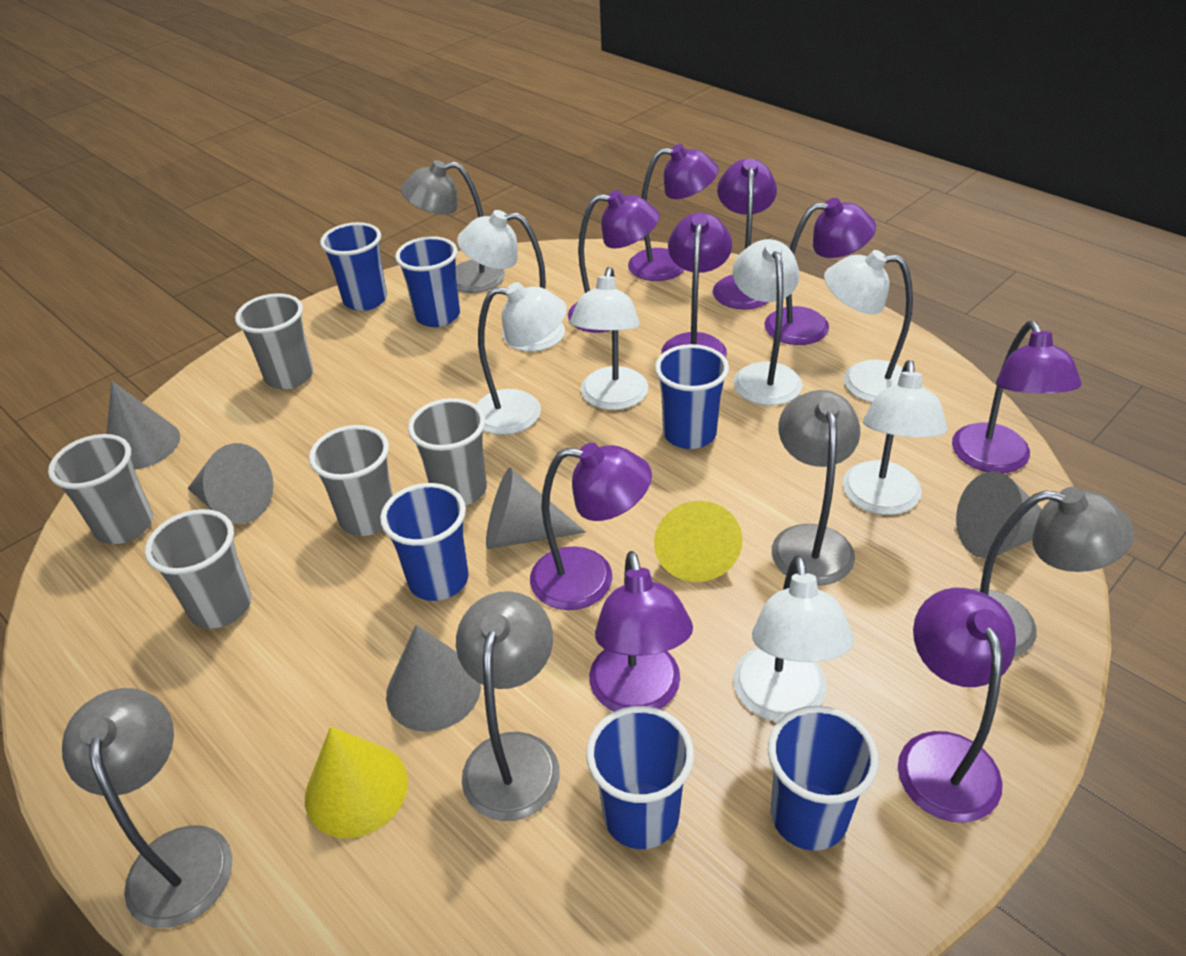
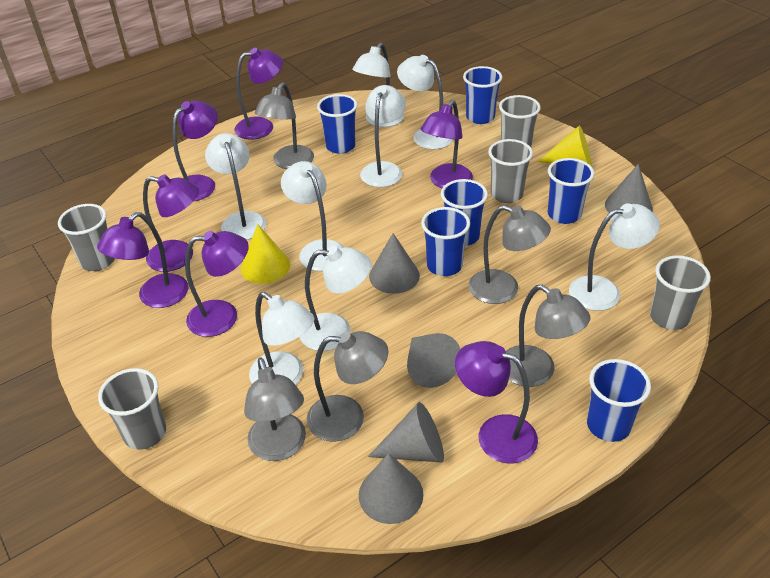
purple lamp: 9 -> 7
white lamp: 7 -> 8

